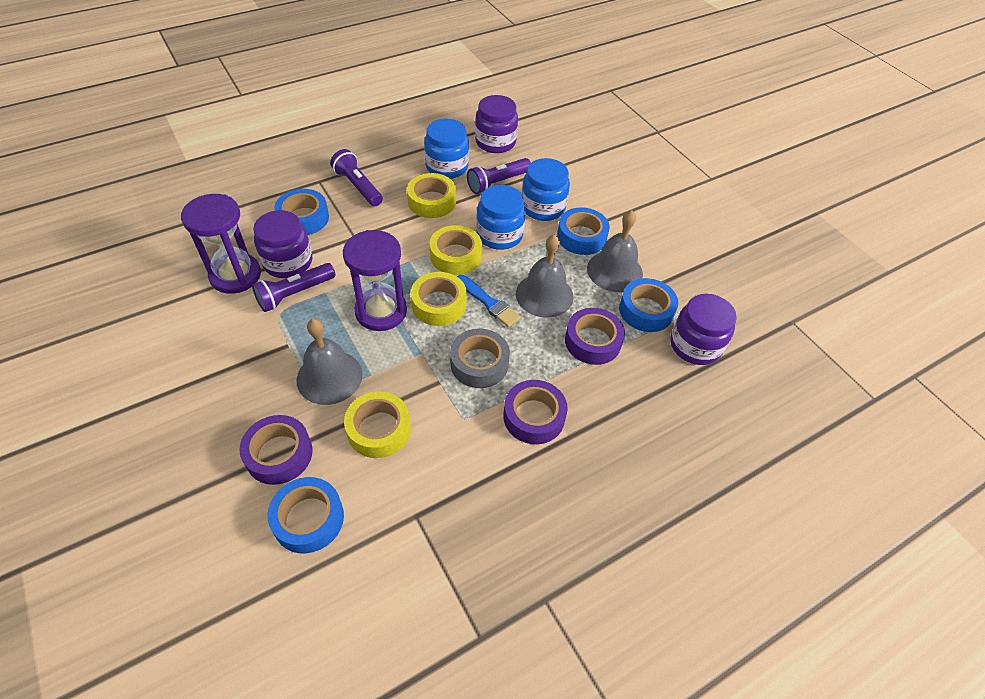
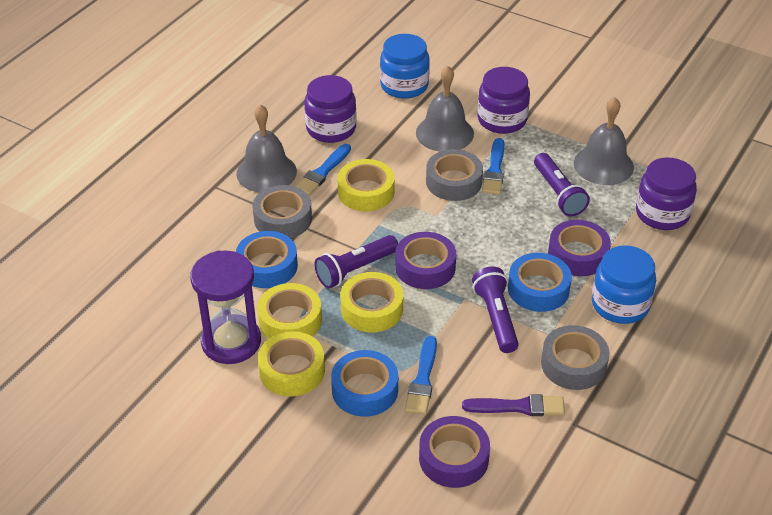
blue brush: 1 -> 3
blue jar: 3 -> 2
blue tape: 4 -> 3
grey tape: 1 -> 3
purple brush: 0 -> 1
purple hourglass: 2 -> 1

